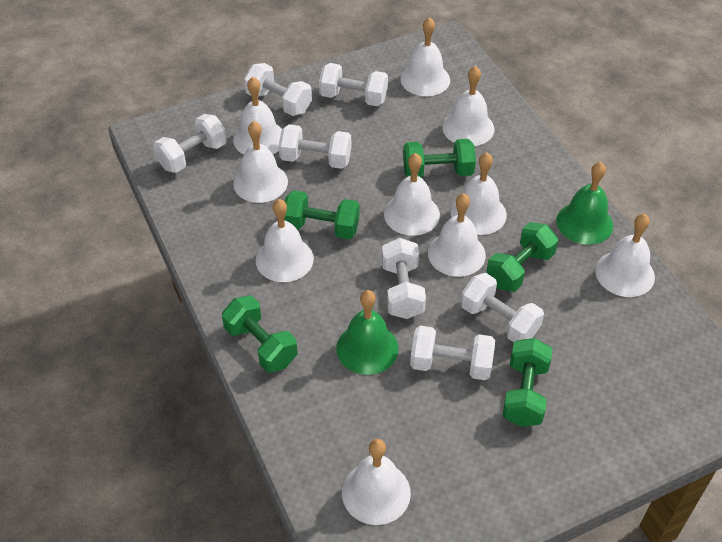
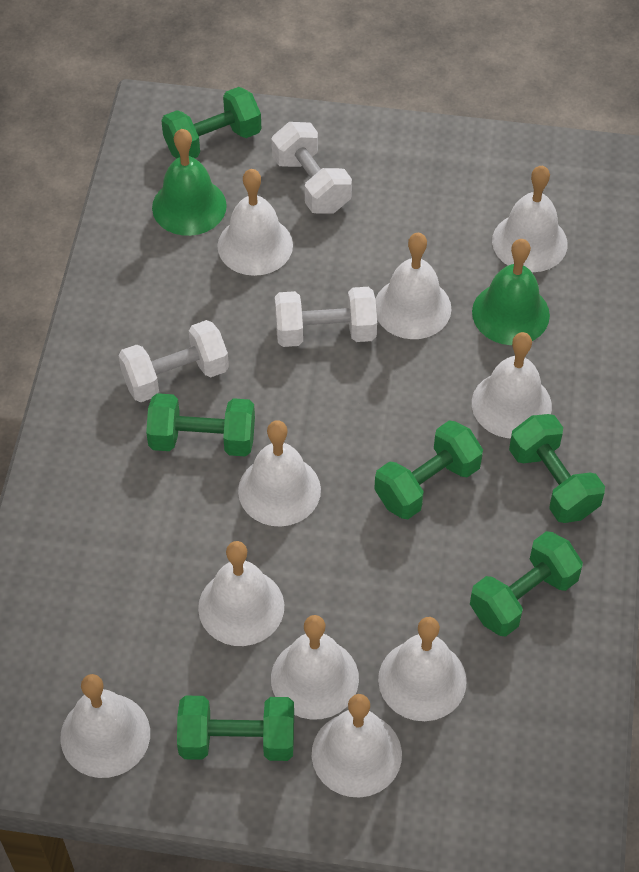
green dumbbell: 5 -> 6
white dumbbell: 7 -> 3

